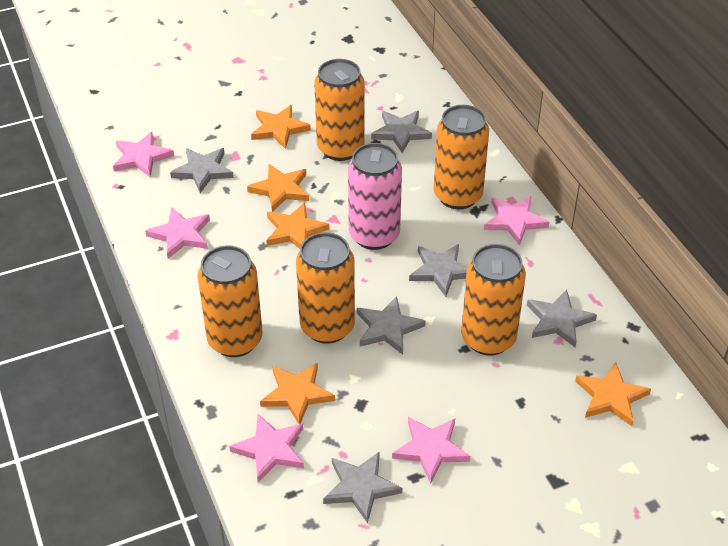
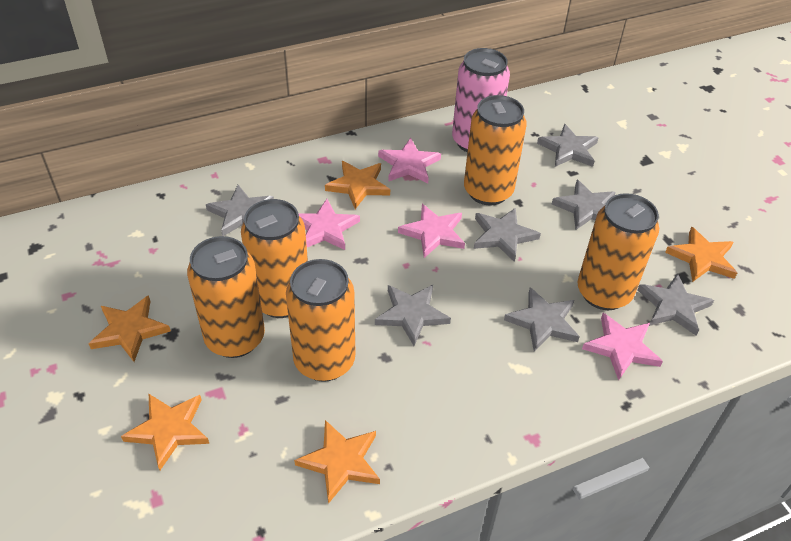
grey star: 6 -> 7
pink star: 5 -> 4

